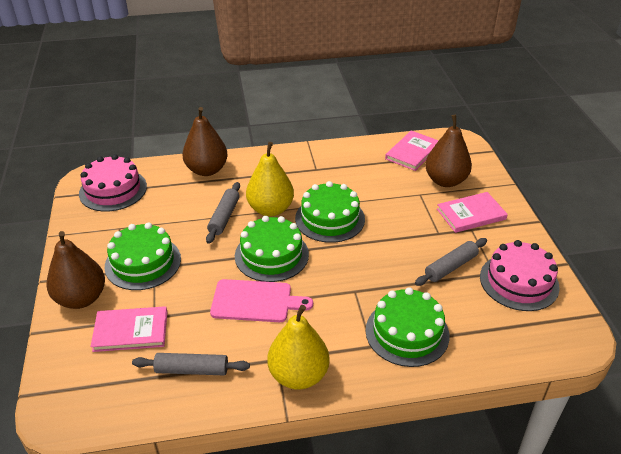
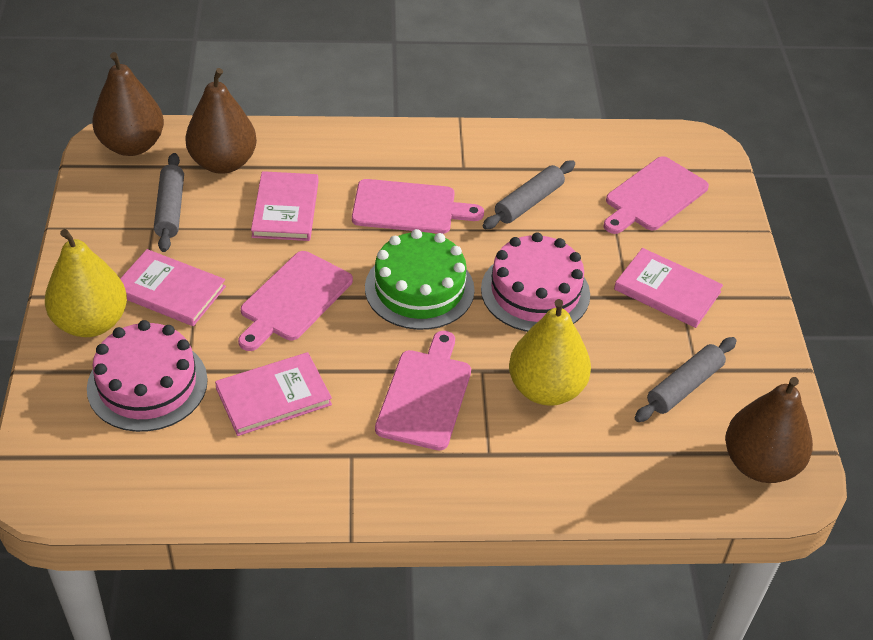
green cake: 4 -> 1
pink book: 3 -> 4
pink cutting board: 1 -> 4

